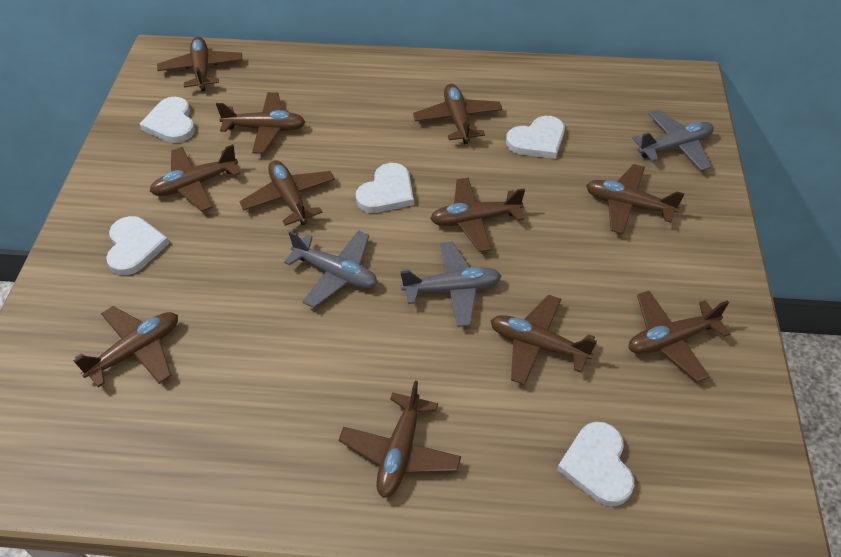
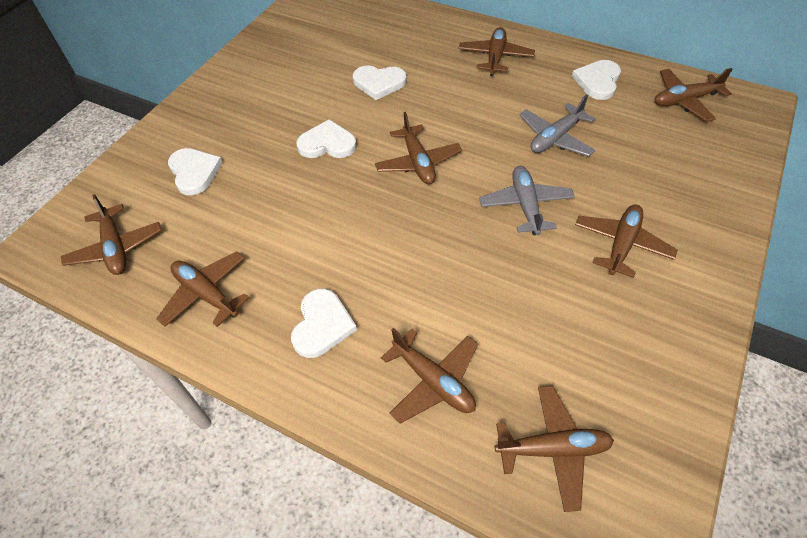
brown plane: 11 -> 8
grey plane: 3 -> 2

